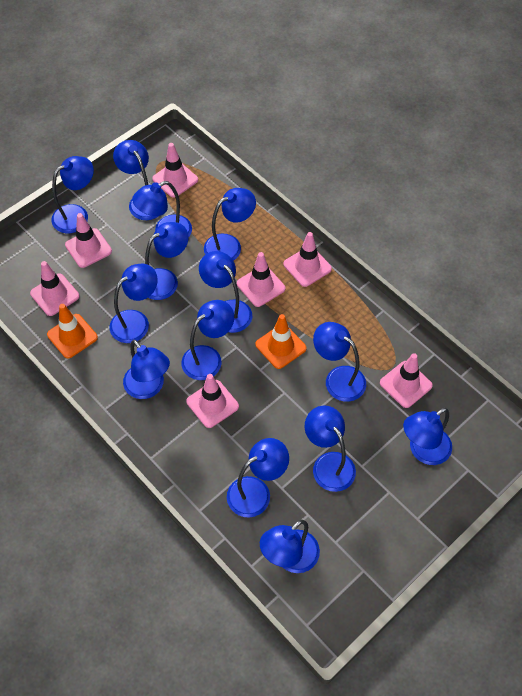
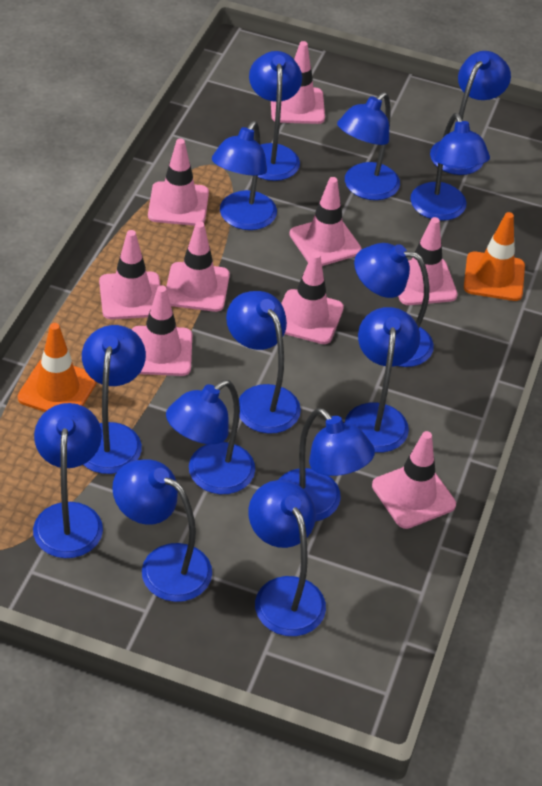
pink traffic cone: 7 -> 9

